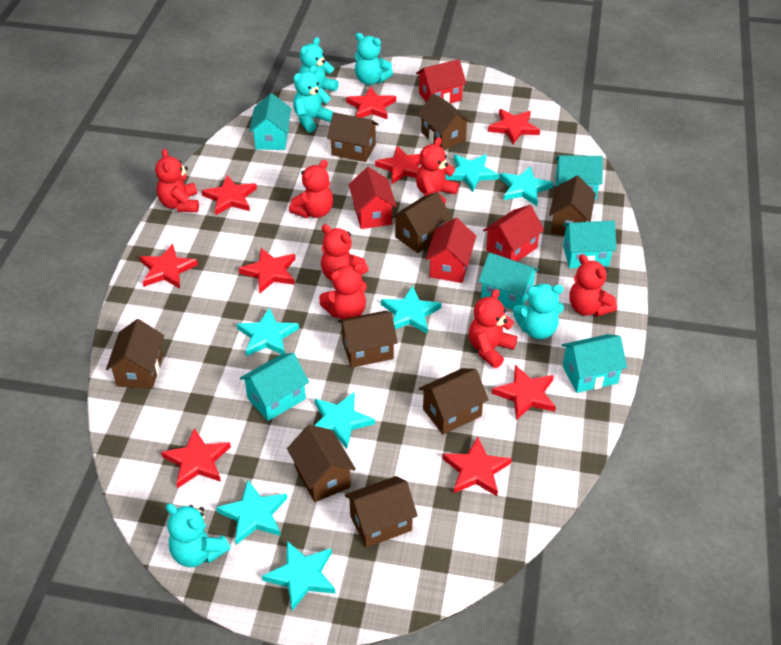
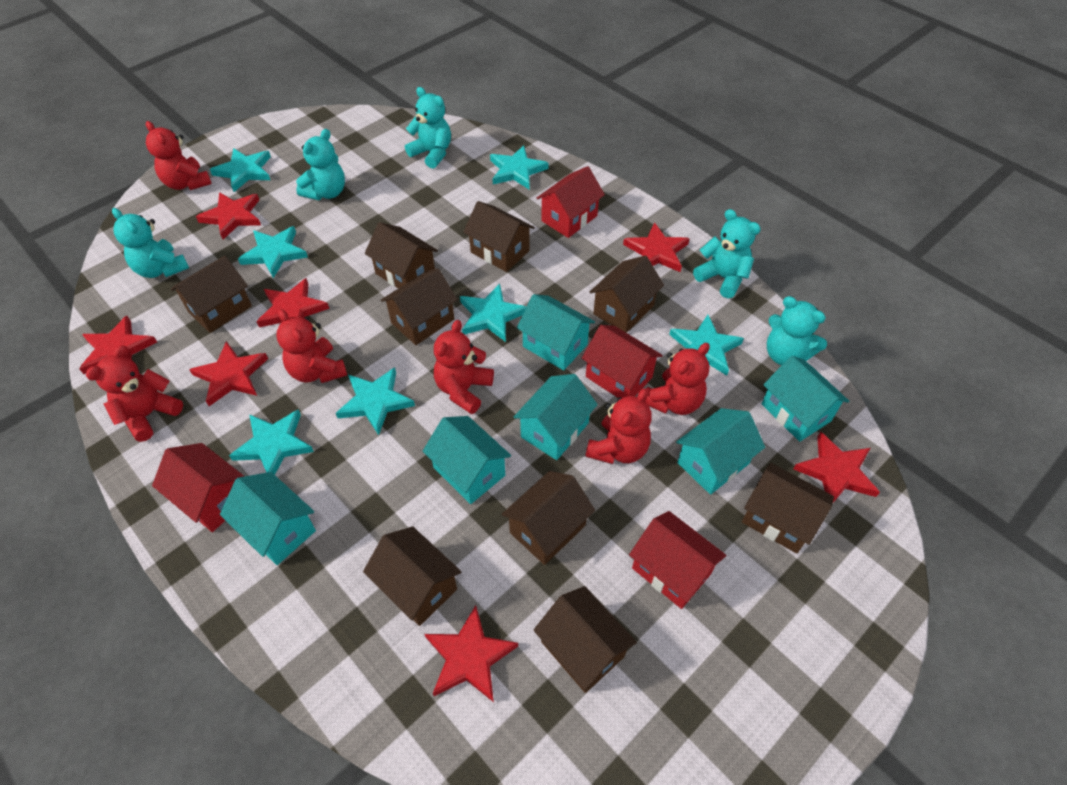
red star: 9 -> 7
red teddy bear: 7 -> 6

